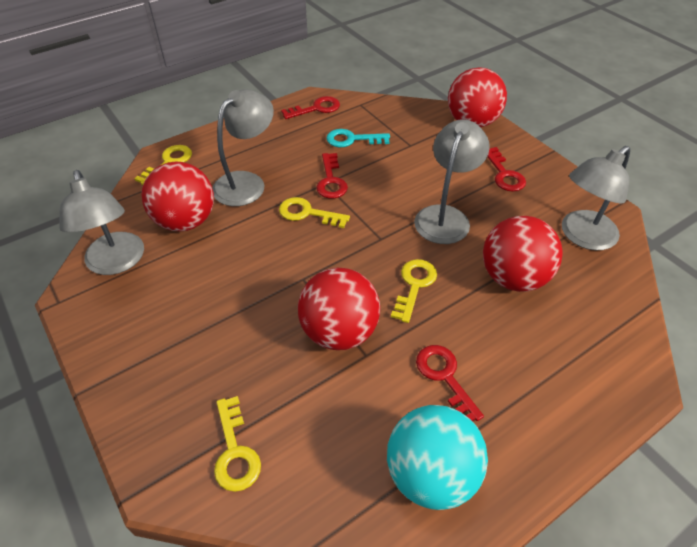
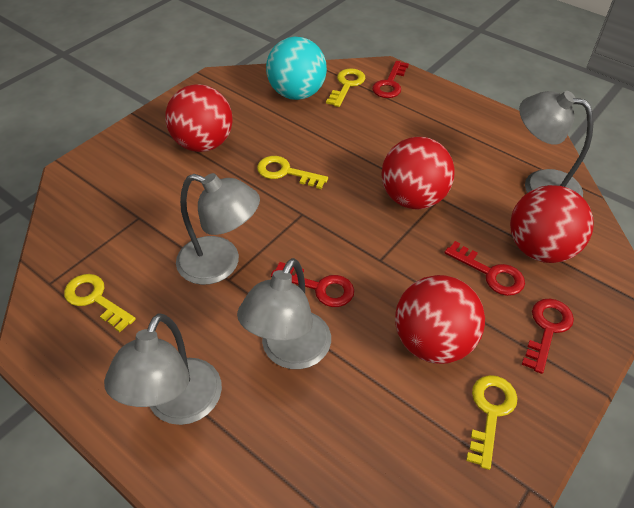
turquoise key: 1 -> 0

